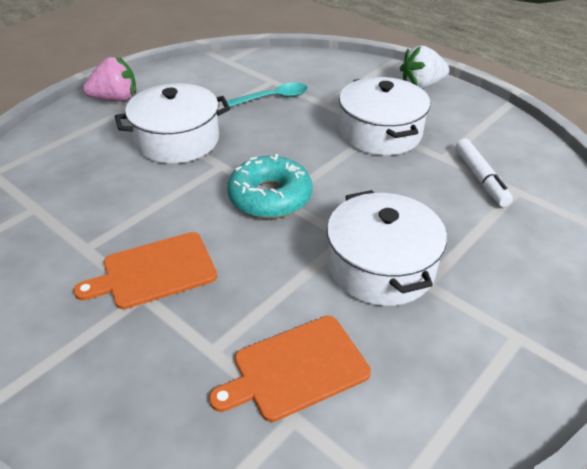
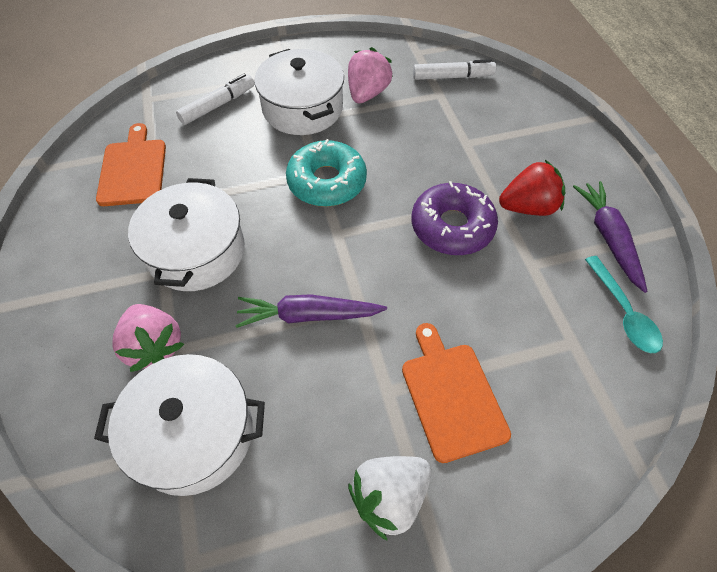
pink strawberry: 1 -> 2
purple carrot: 0 -> 2
purple donut: 0 -> 1
red strawberry: 0 -> 1
white marker: 1 -> 2

